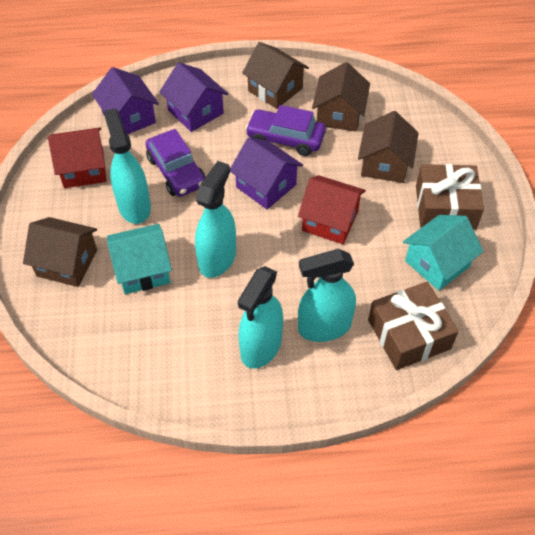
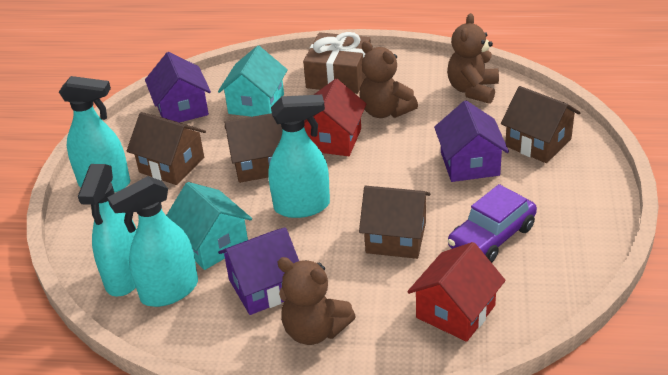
brown gift: 2 -> 1
brown teddy bear: 0 -> 3
purple car: 2 -> 1

